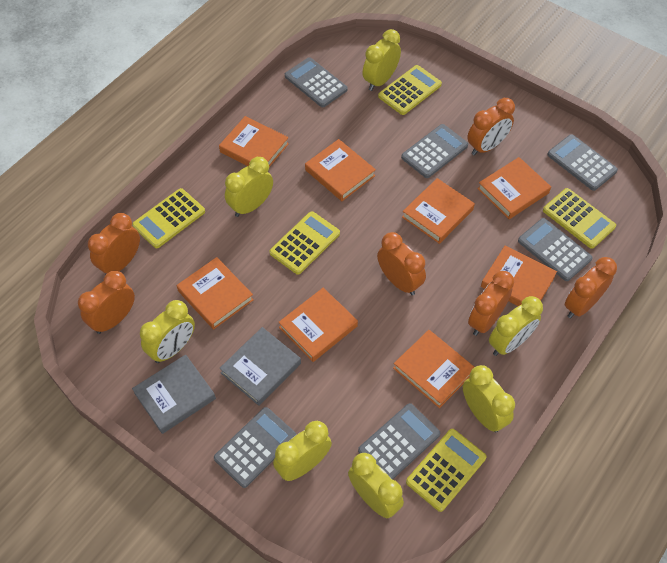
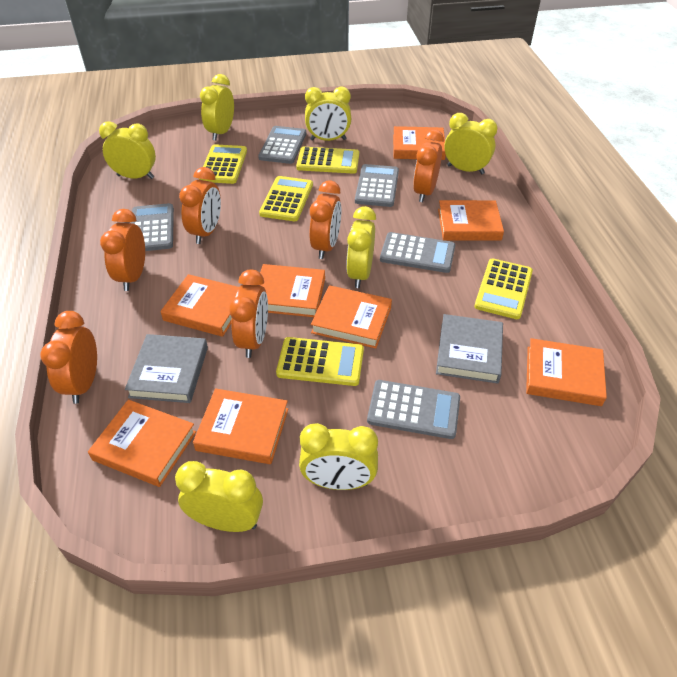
grey calculator: 6 -> 5

